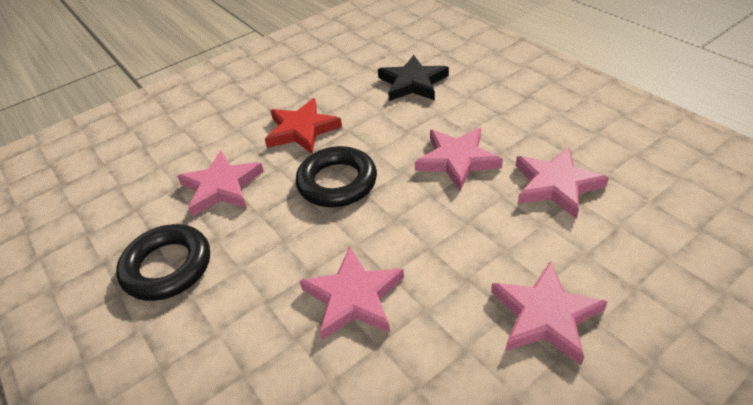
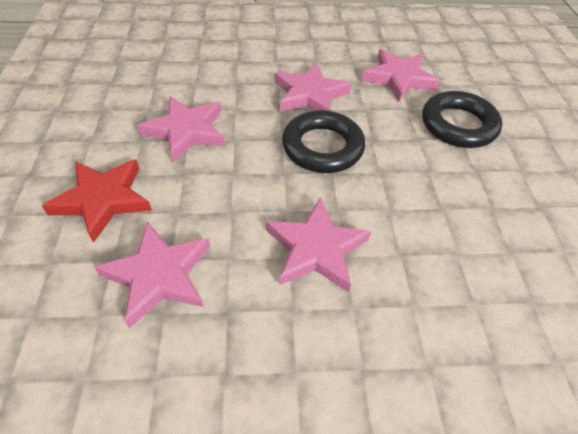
black star: 1 -> 0

